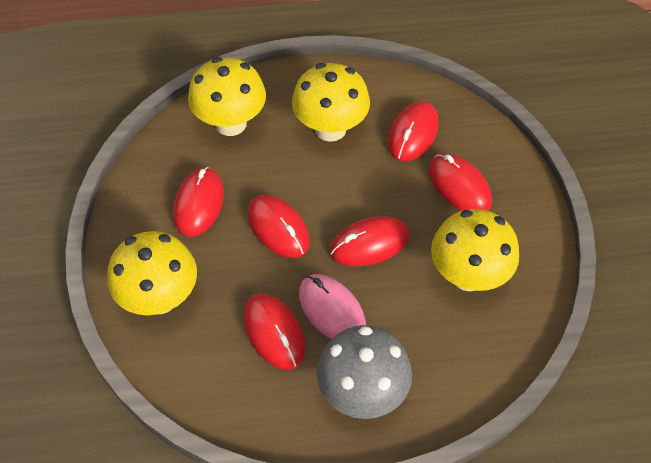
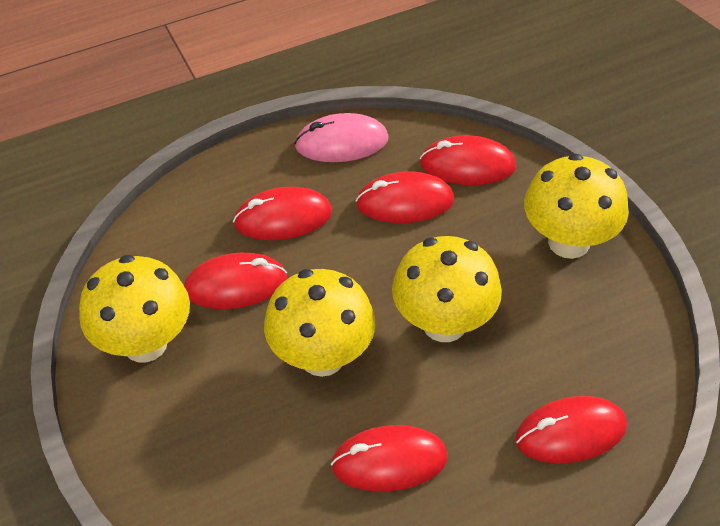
grey mushroom: 1 -> 0

